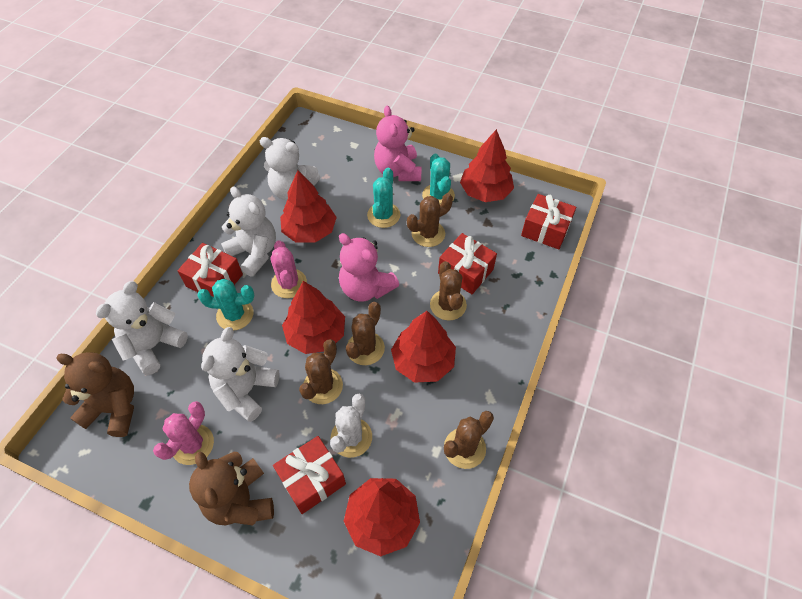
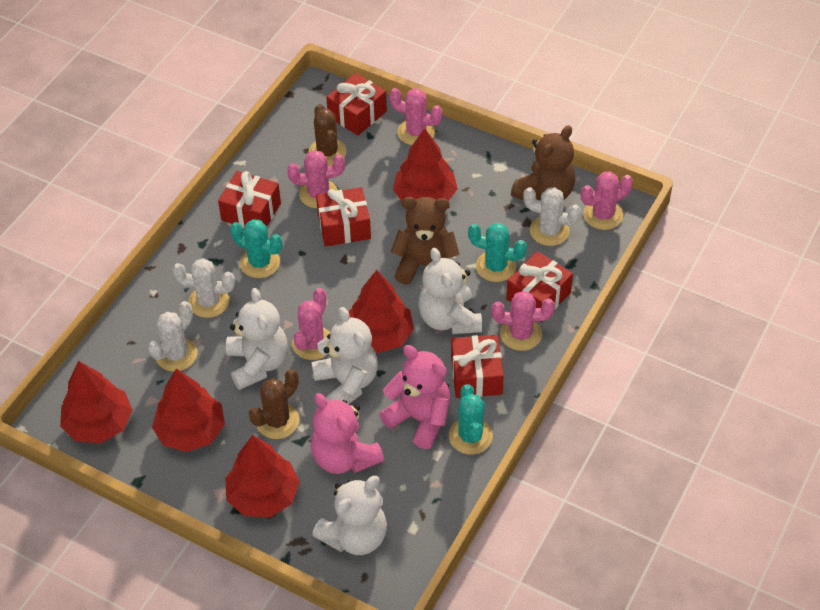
brown cactus: 5 -> 2
pink cactus: 2 -> 5
red gift: 4 -> 5
white cactus: 1 -> 3

